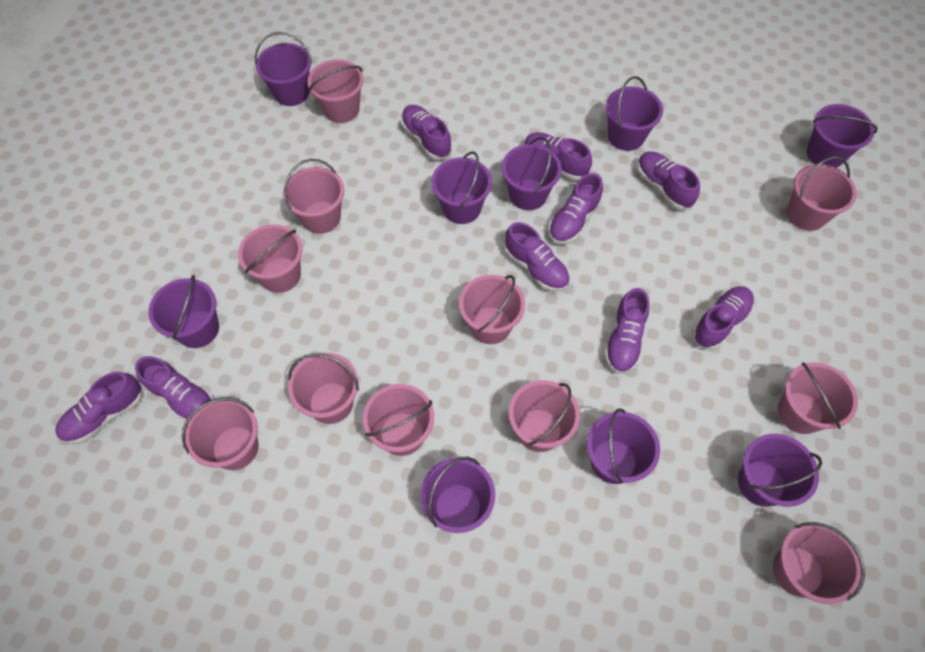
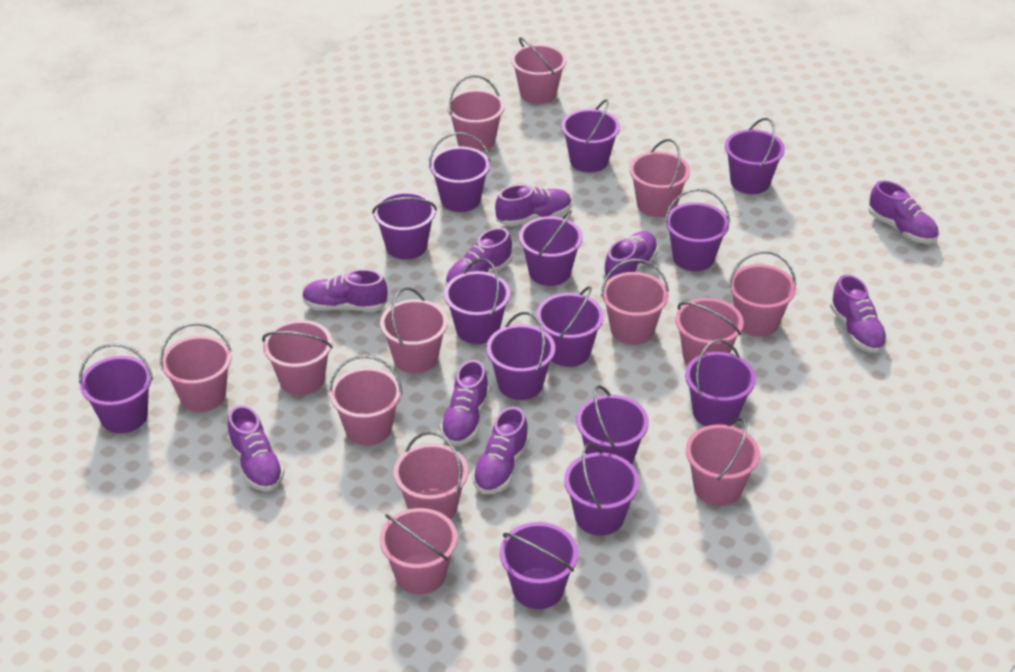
pink bucket: 11 -> 13
purple bucket: 9 -> 14

